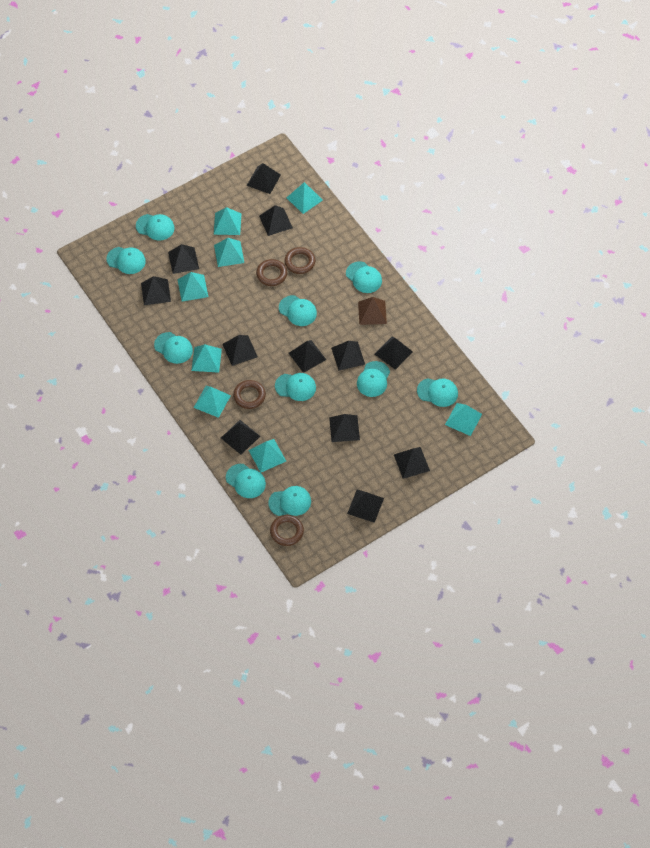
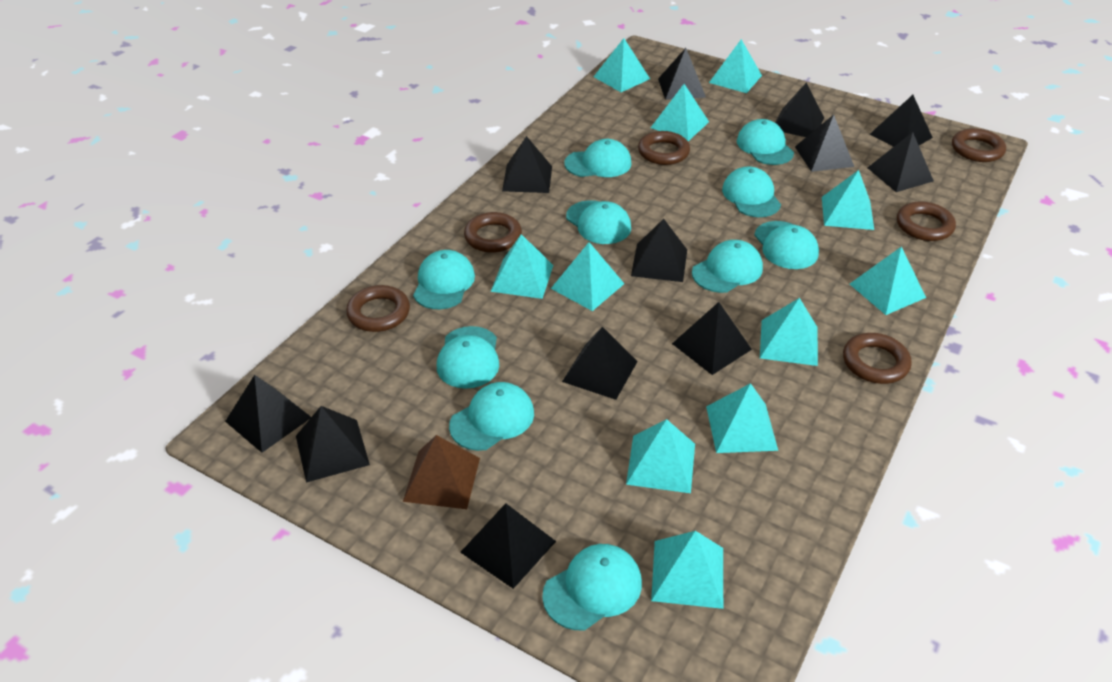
brown ring: 4 -> 6
turquoise pyramid: 8 -> 11

